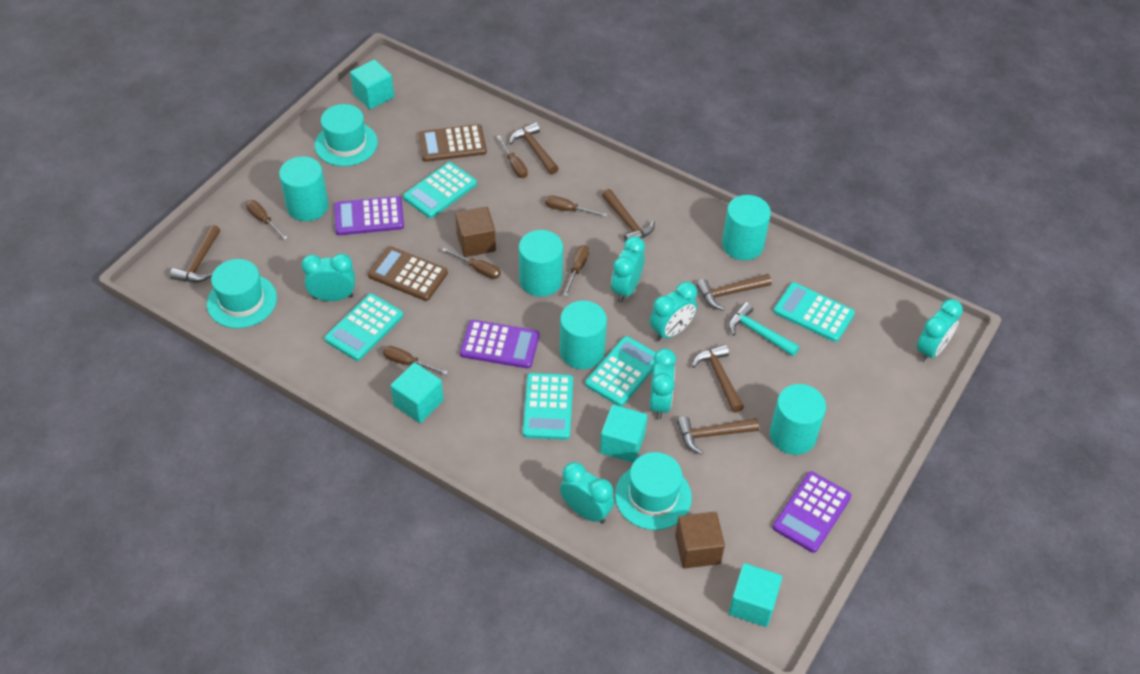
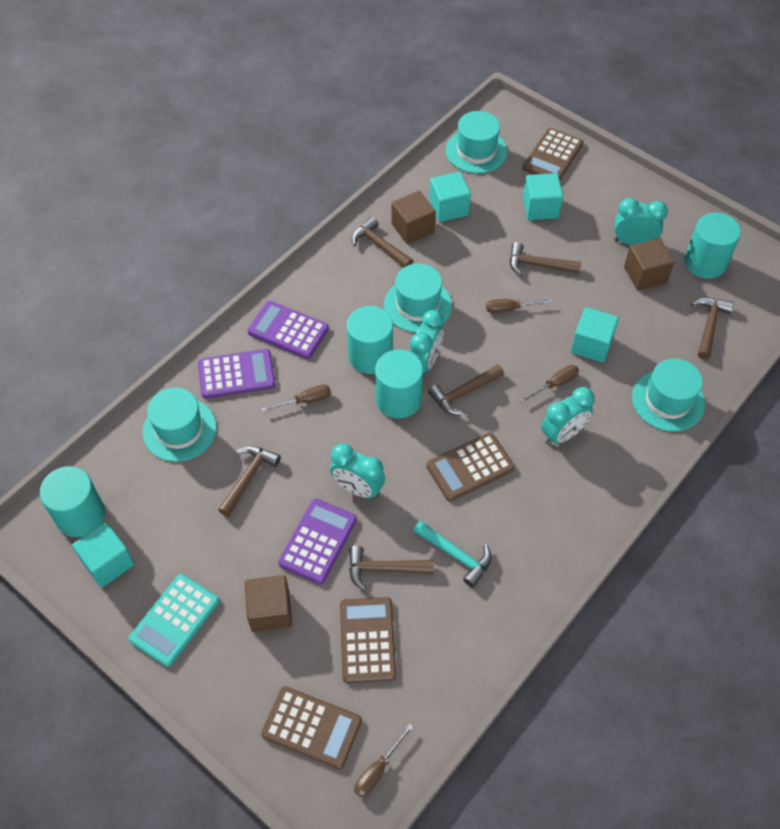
brown calculator: 2 -> 4
brown cube: 2 -> 3
brown screwdriver: 6 -> 4
turquoise calculator: 5 -> 1
turquoise clock: 6 -> 4
turquoise cylinder: 5 -> 4
turquoise hat: 3 -> 4

